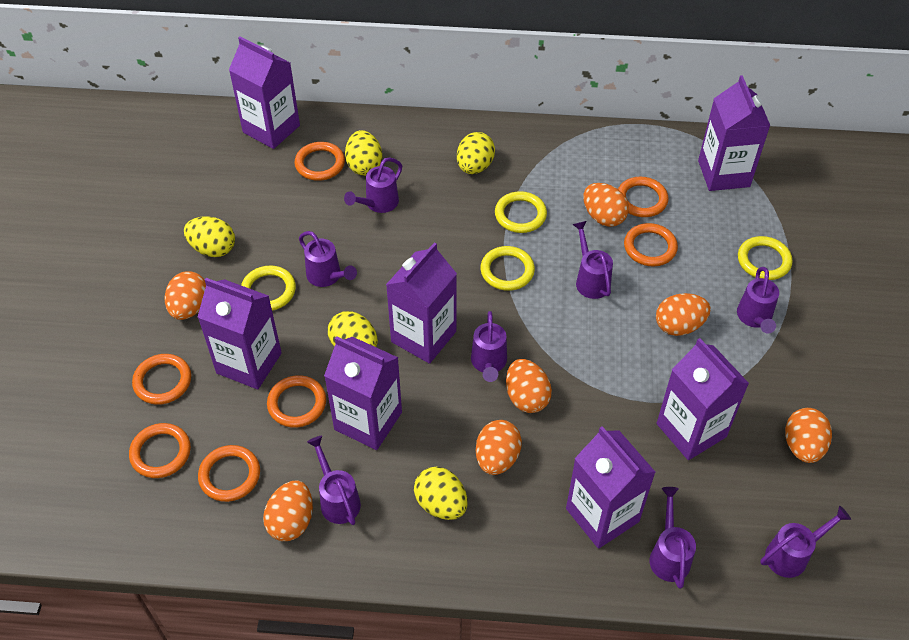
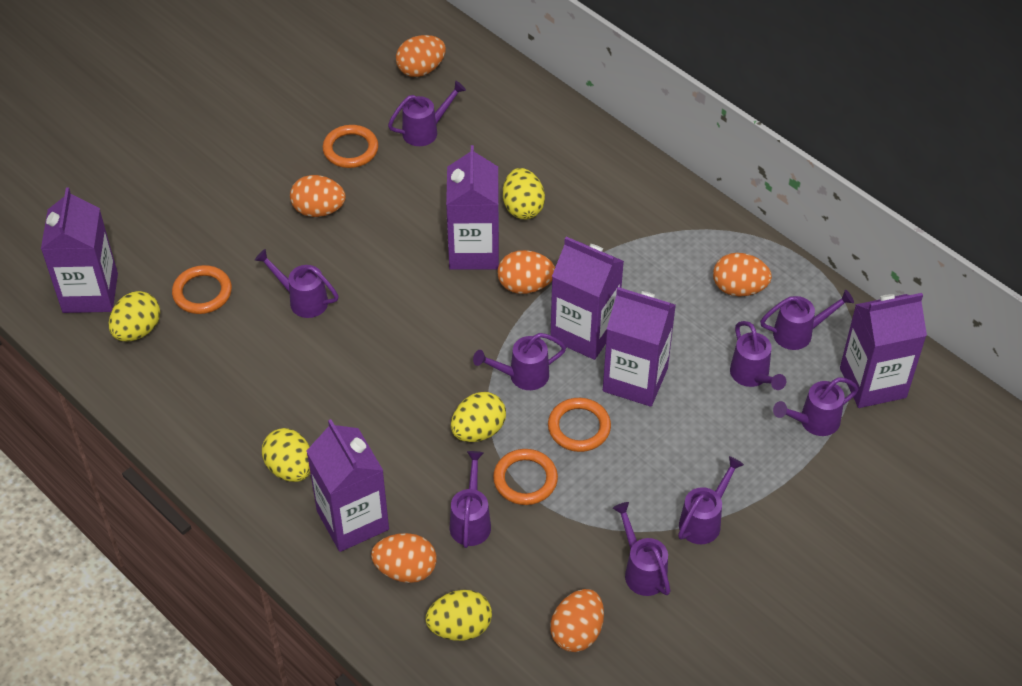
orange egg: 7 -> 6
orange ring: 7 -> 4
purple carton: 7 -> 6
purple watering can: 8 -> 9
yellow ring: 4 -> 0

